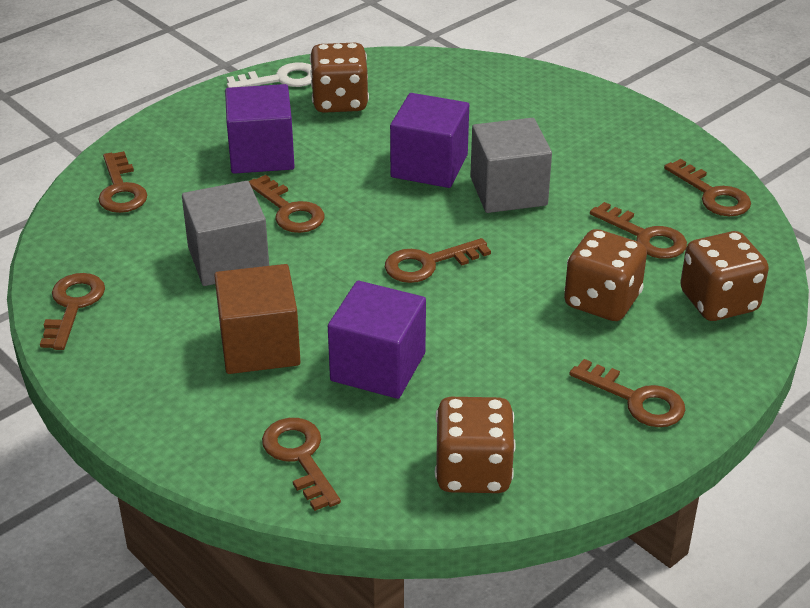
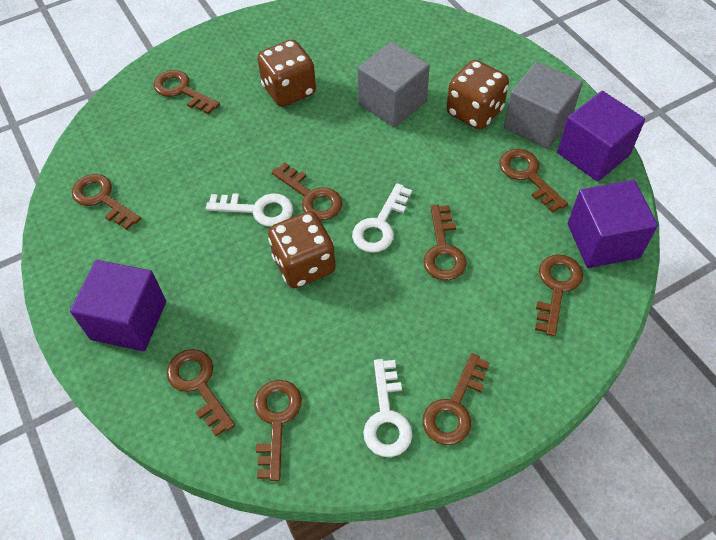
brown cube: 1 -> 0
brown dice: 4 -> 3
brown key: 8 -> 9
white key: 1 -> 3

